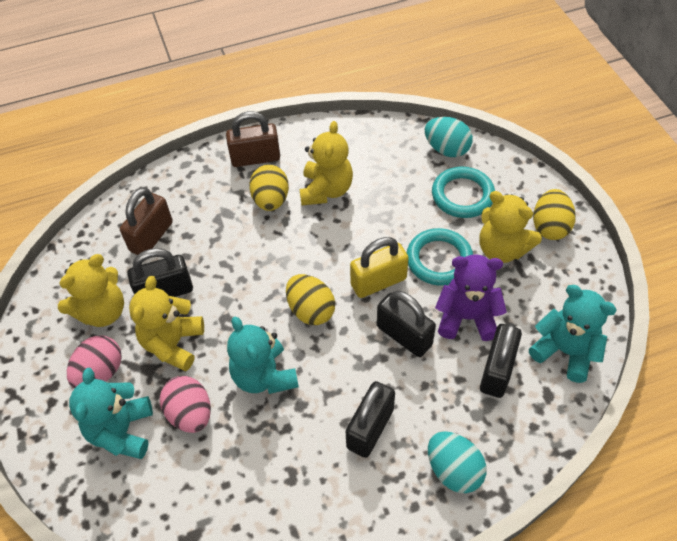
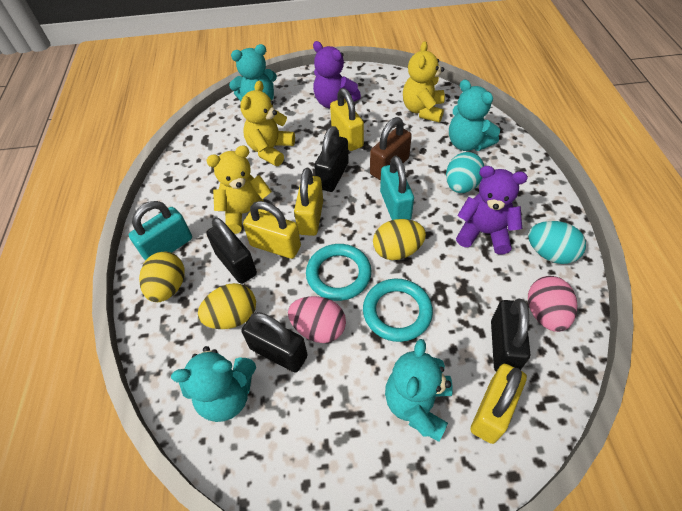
brown padlock: 2 -> 1
purple teddy bear: 1 -> 2
turquoise padlock: 0 -> 2
turquoise teddy bear: 3 -> 4
yellow padlock: 1 -> 4
yellow teddy bear: 4 -> 3

